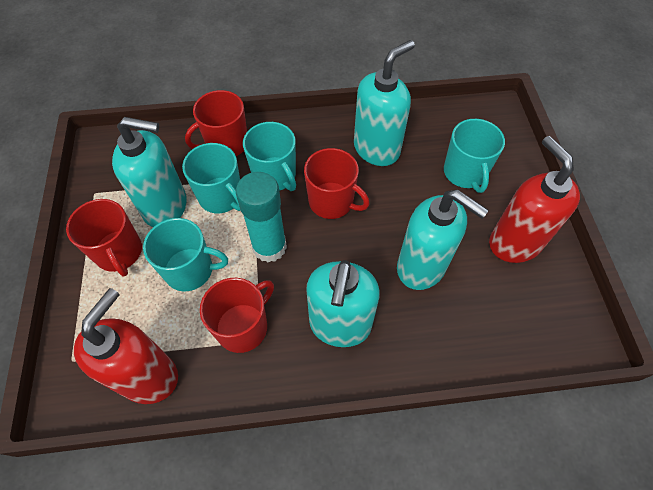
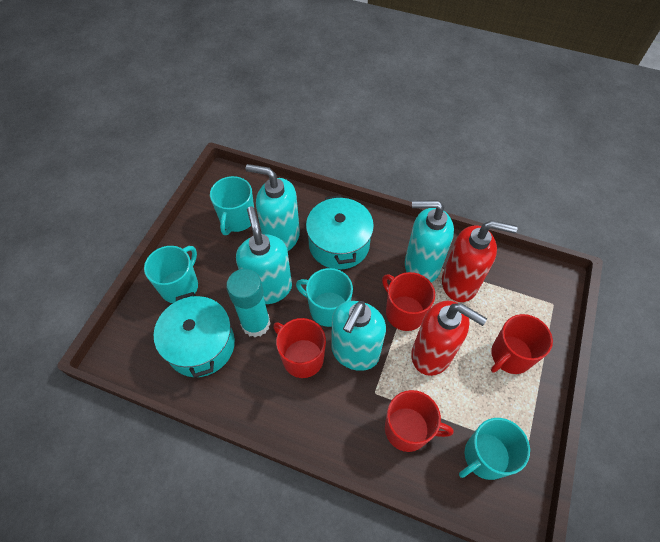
turquoise pot: 0 -> 2

